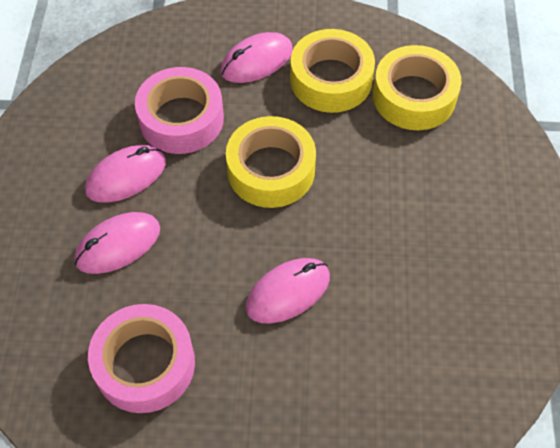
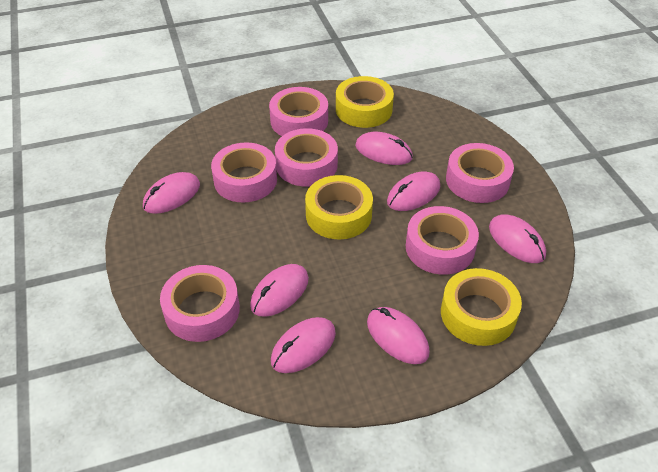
pink mouse: 4 -> 7
pink tape: 2 -> 6

